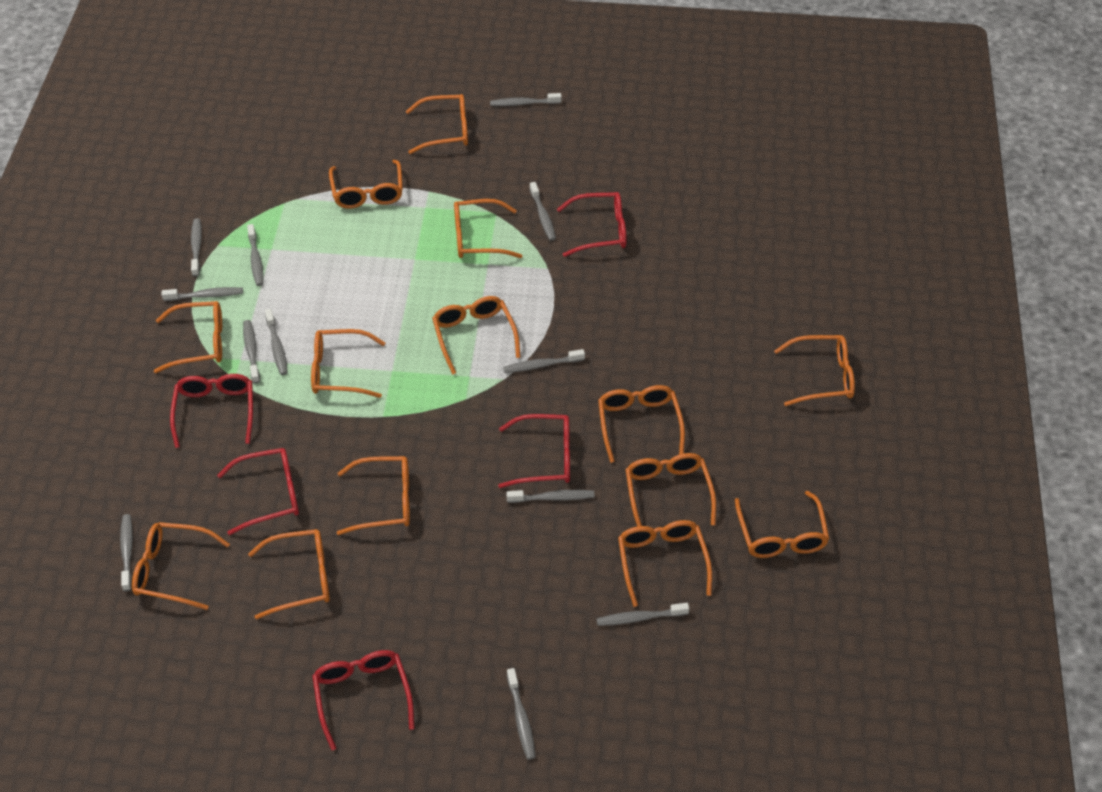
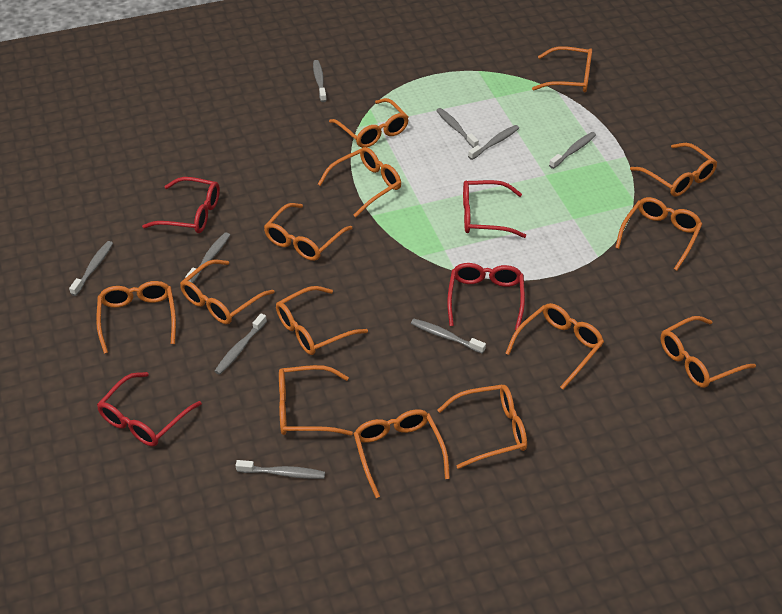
grey toothbrush: 12 -> 9
red glasses: 5 -> 4

